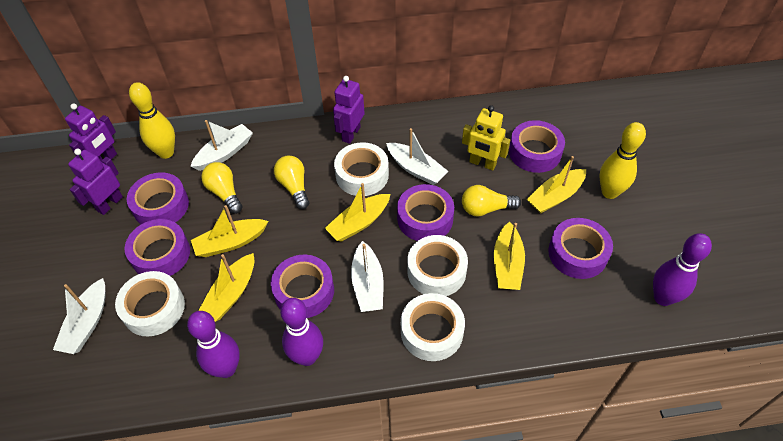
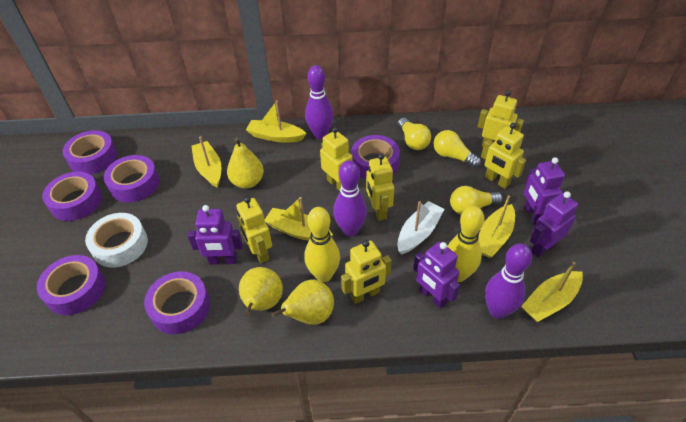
purple robot: 3 -> 4
white boat: 4 -> 1
white tape: 4 -> 1
yellow pear: 0 -> 3
yellow robot: 1 -> 6

